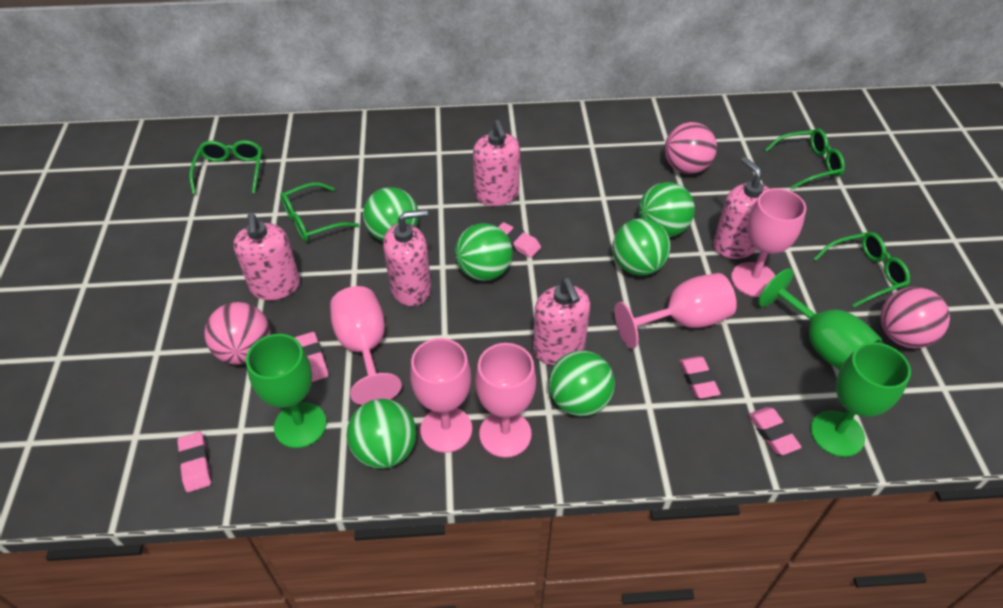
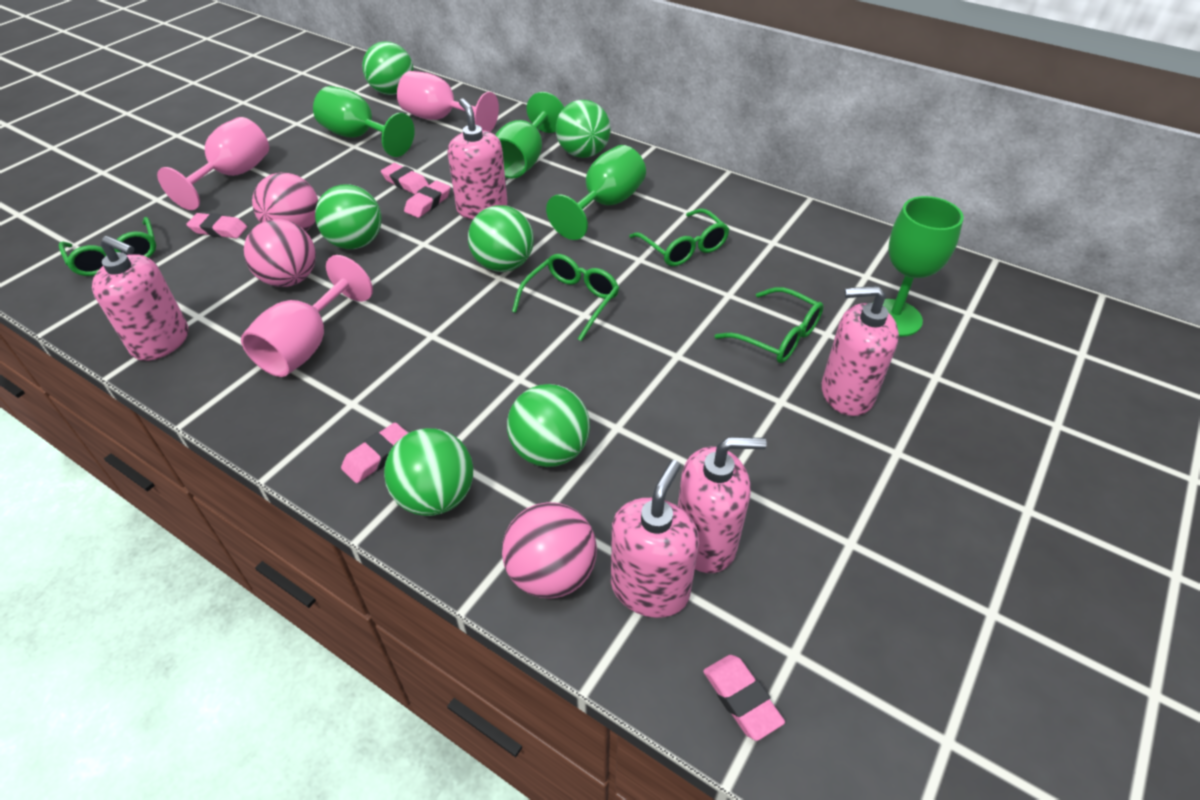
green goblet: 3 -> 4
pink goblet: 5 -> 3

